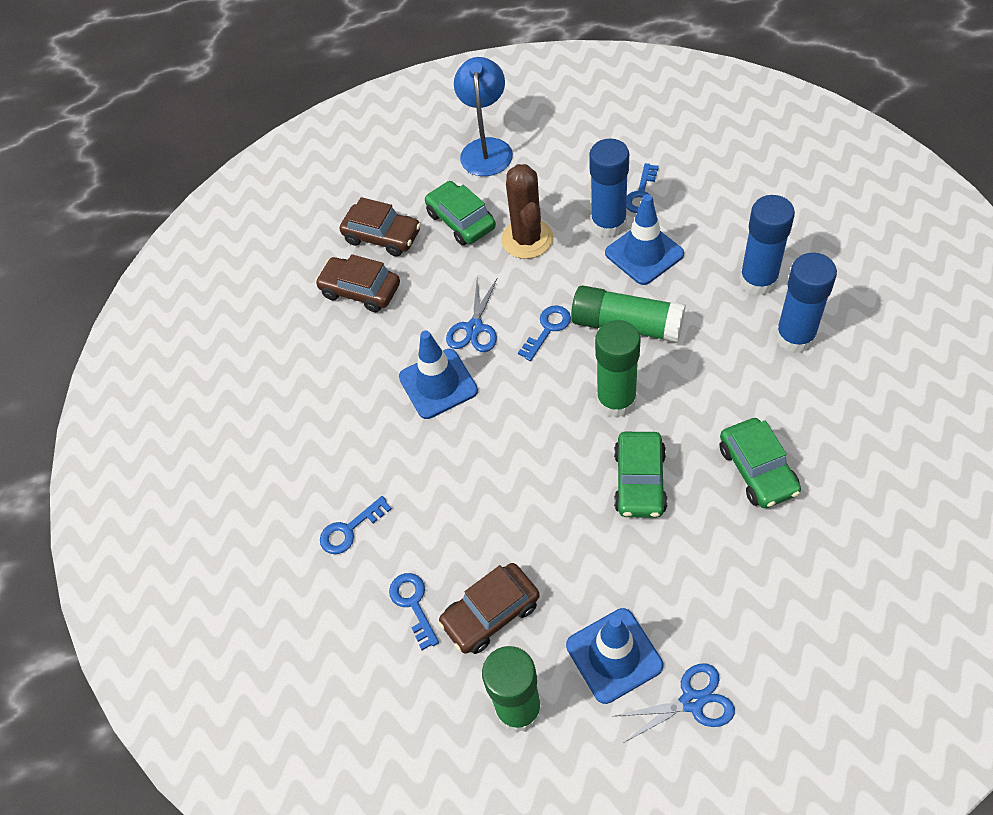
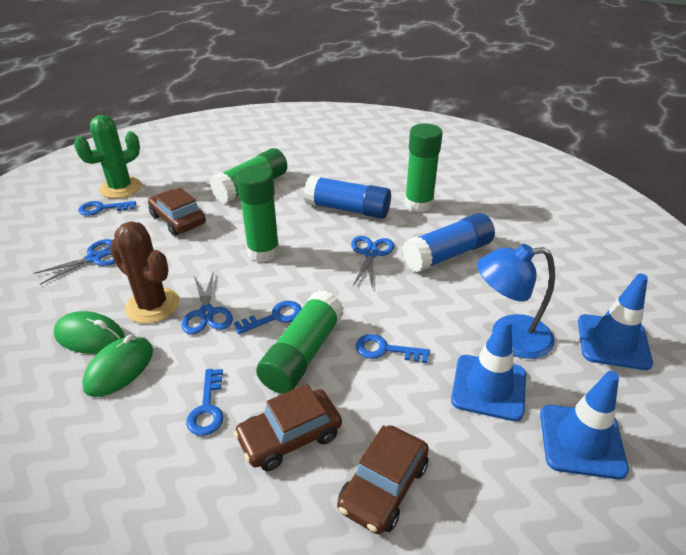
blue glue stick: 3 -> 2
blue scissors: 2 -> 3
green cactus: 0 -> 1
green car: 3 -> 0
green glue stick: 3 -> 4
green mouse: 0 -> 2

